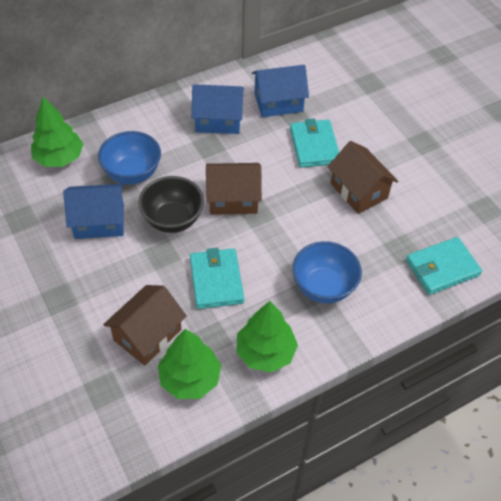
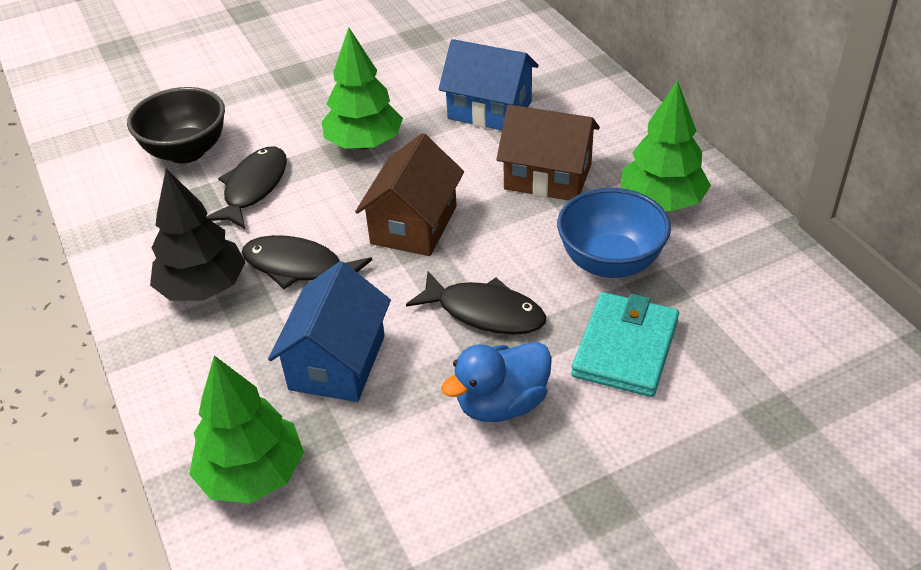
black fish: 0 -> 3
black tree: 0 -> 1
blue bowl: 2 -> 1
blue duck: 0 -> 1
blue house: 3 -> 2
brown house: 3 -> 2
turquoise wallet: 3 -> 1

